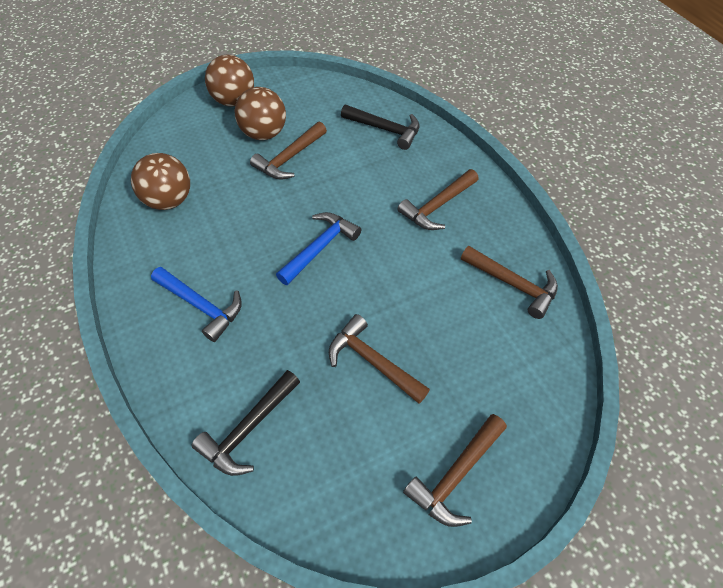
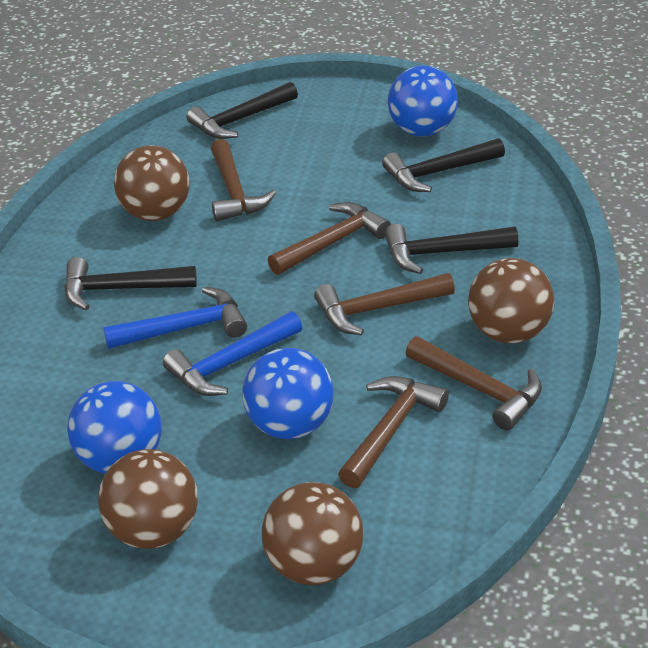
black hammer: 2 -> 4
blue ball: 0 -> 3
brown ball: 3 -> 4

